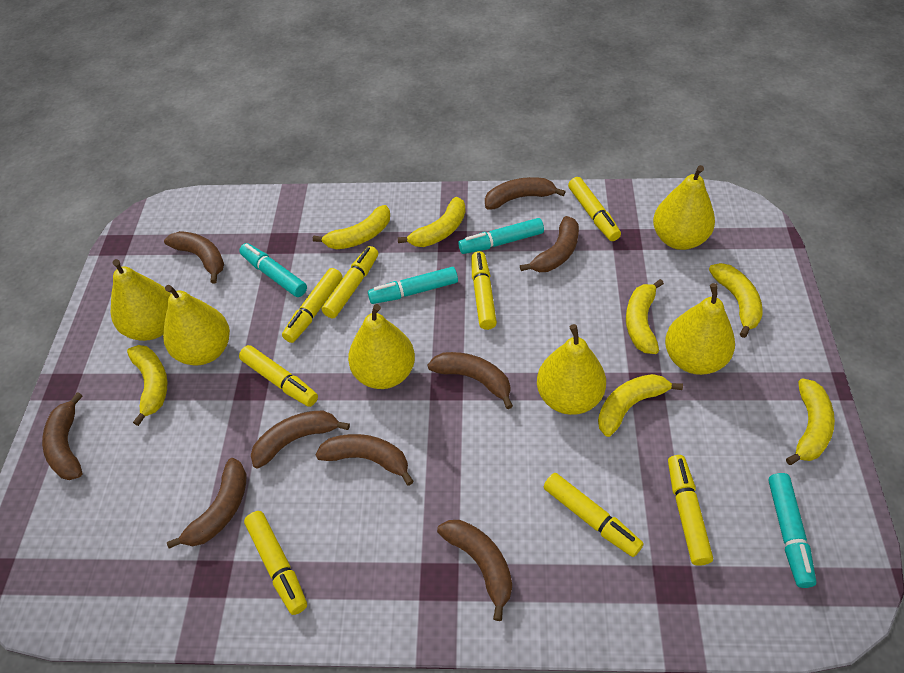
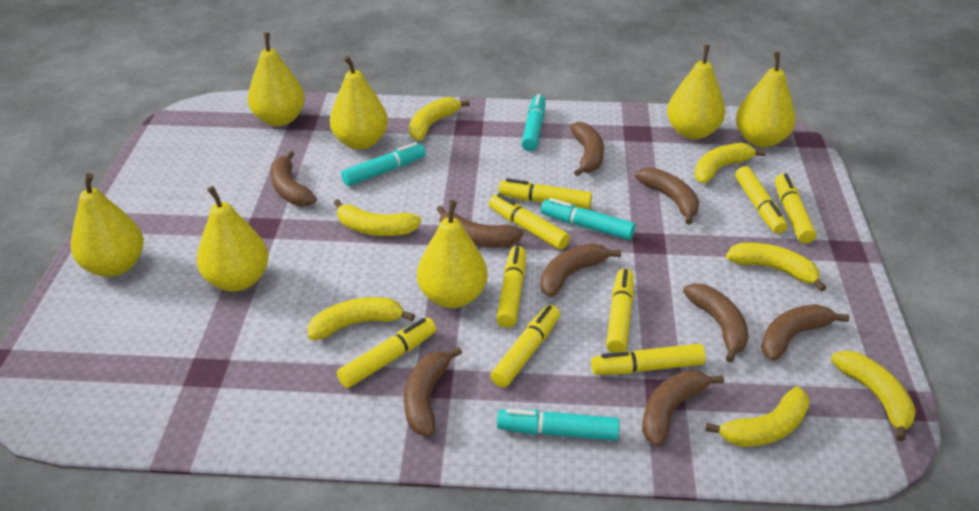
yellow marker: 8 -> 9
yellow pear: 6 -> 7

